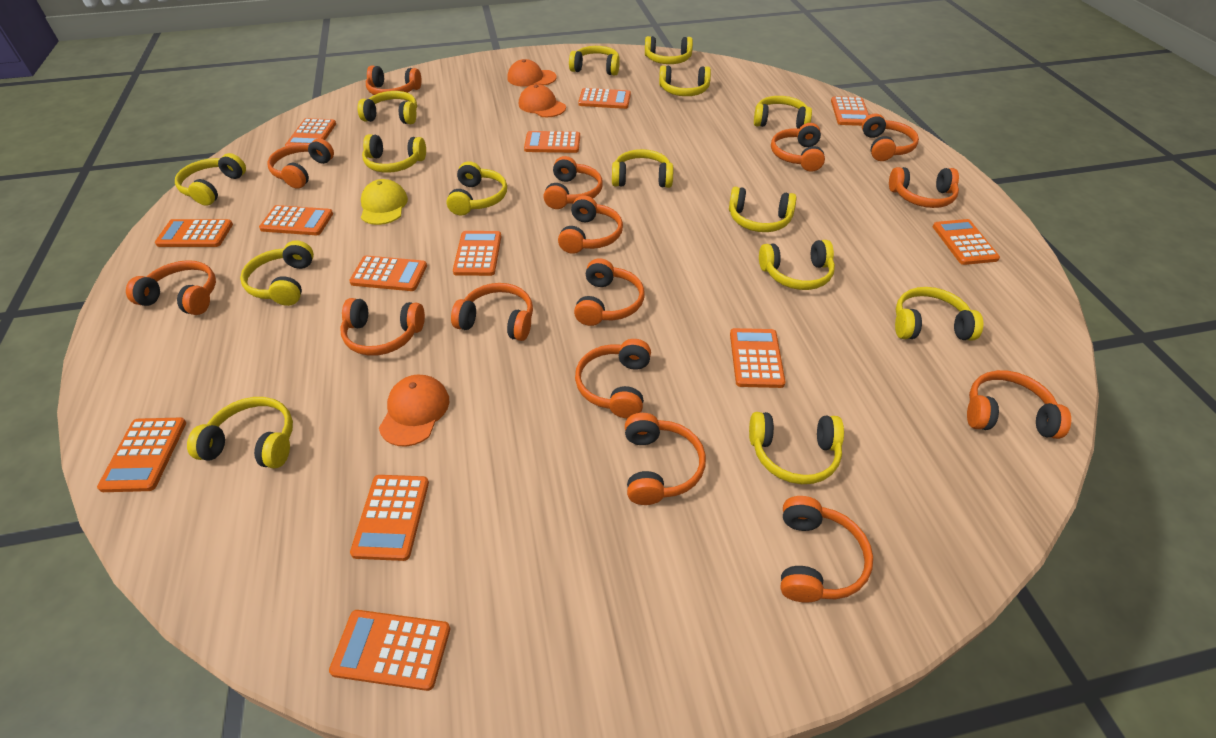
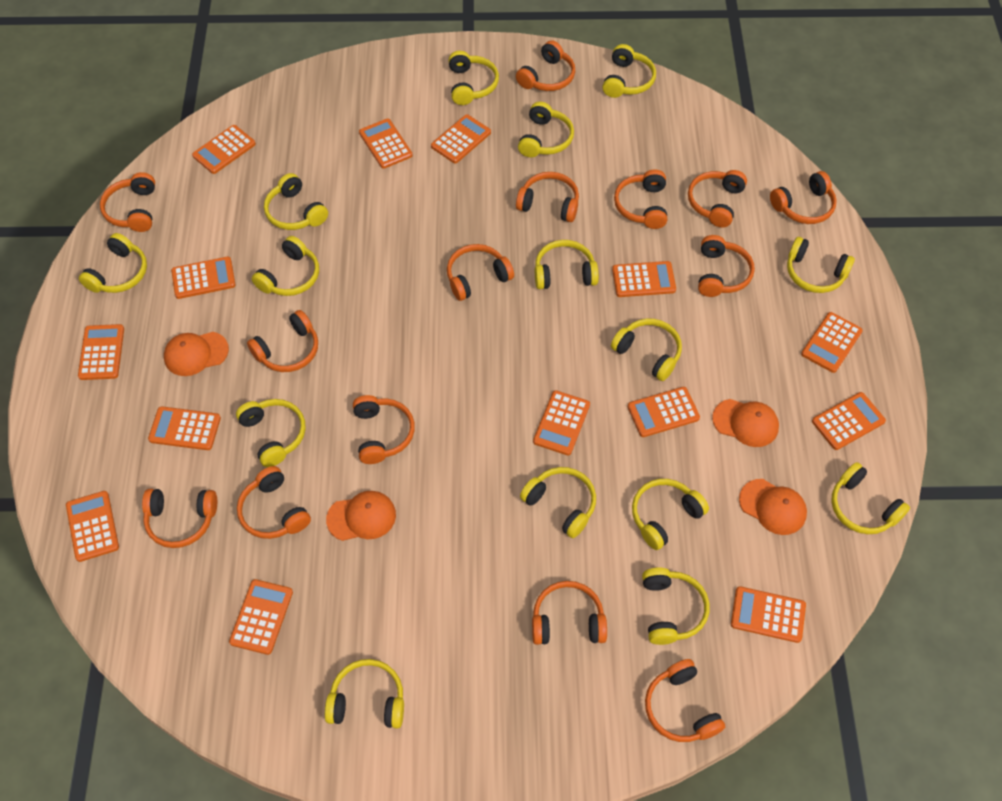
orange calculator: 13 -> 14
orange cap: 3 -> 4
orange headphones: 15 -> 14
yellow cap: 1 -> 0

